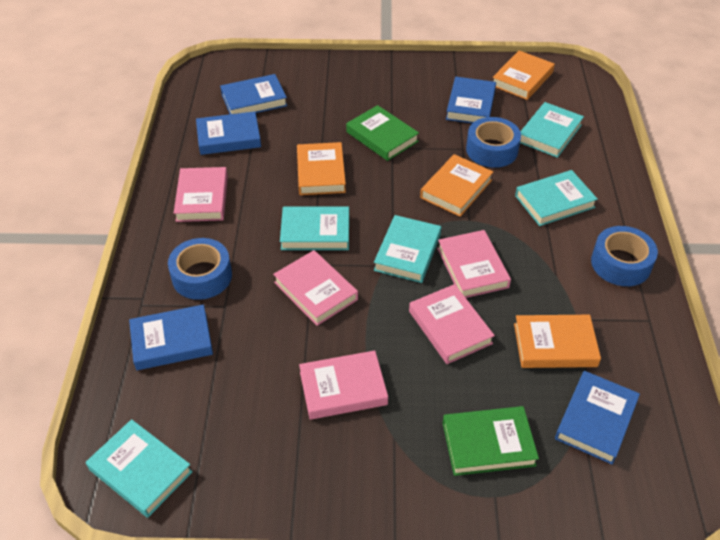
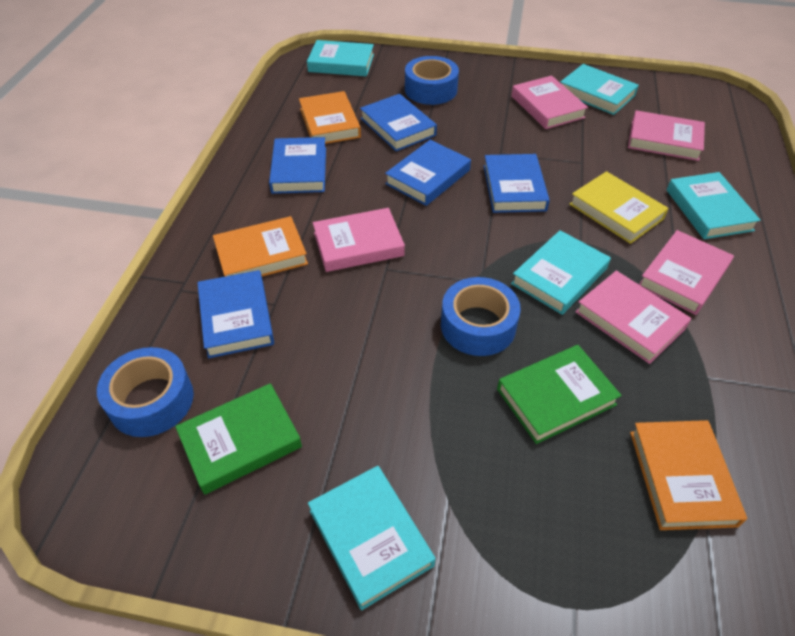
orange book: 4 -> 3
yellow book: 0 -> 1

